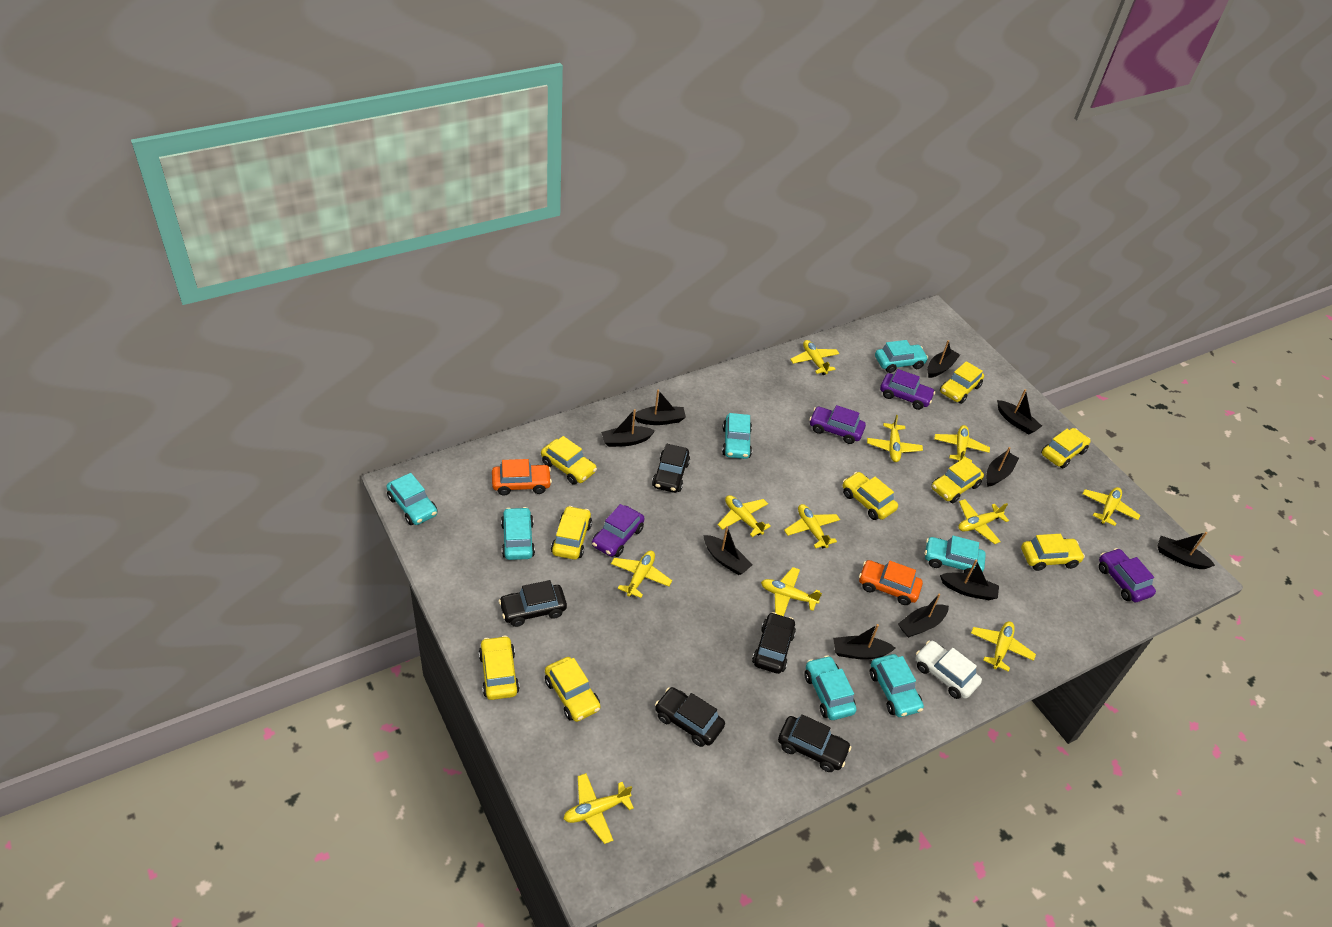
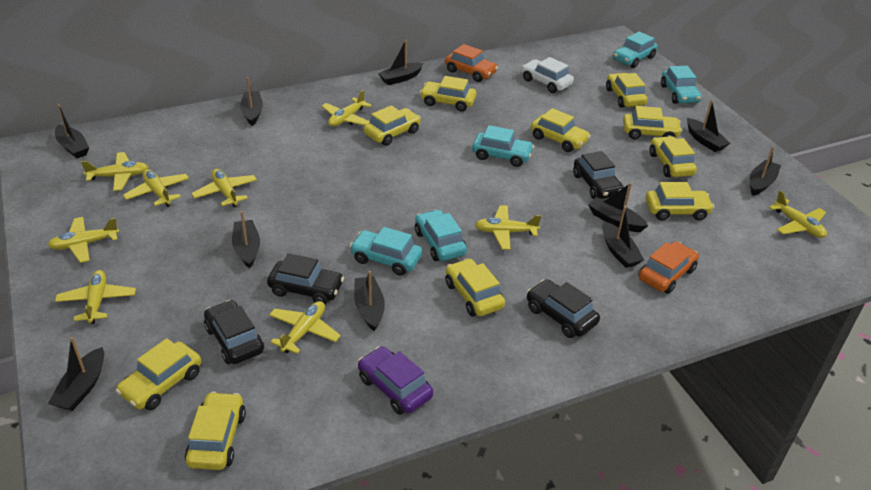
black car: 5 -> 4
purple car: 4 -> 1
turquoise car: 7 -> 5
yellow car: 9 -> 10
yellow plane: 11 -> 9

